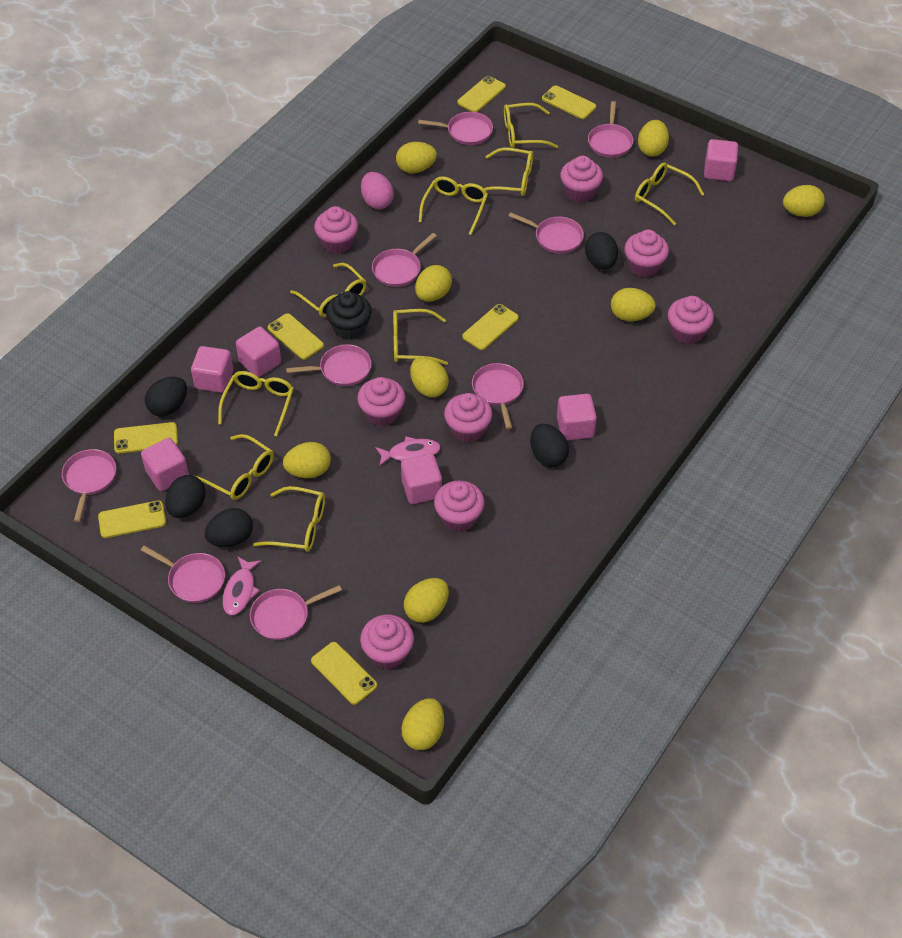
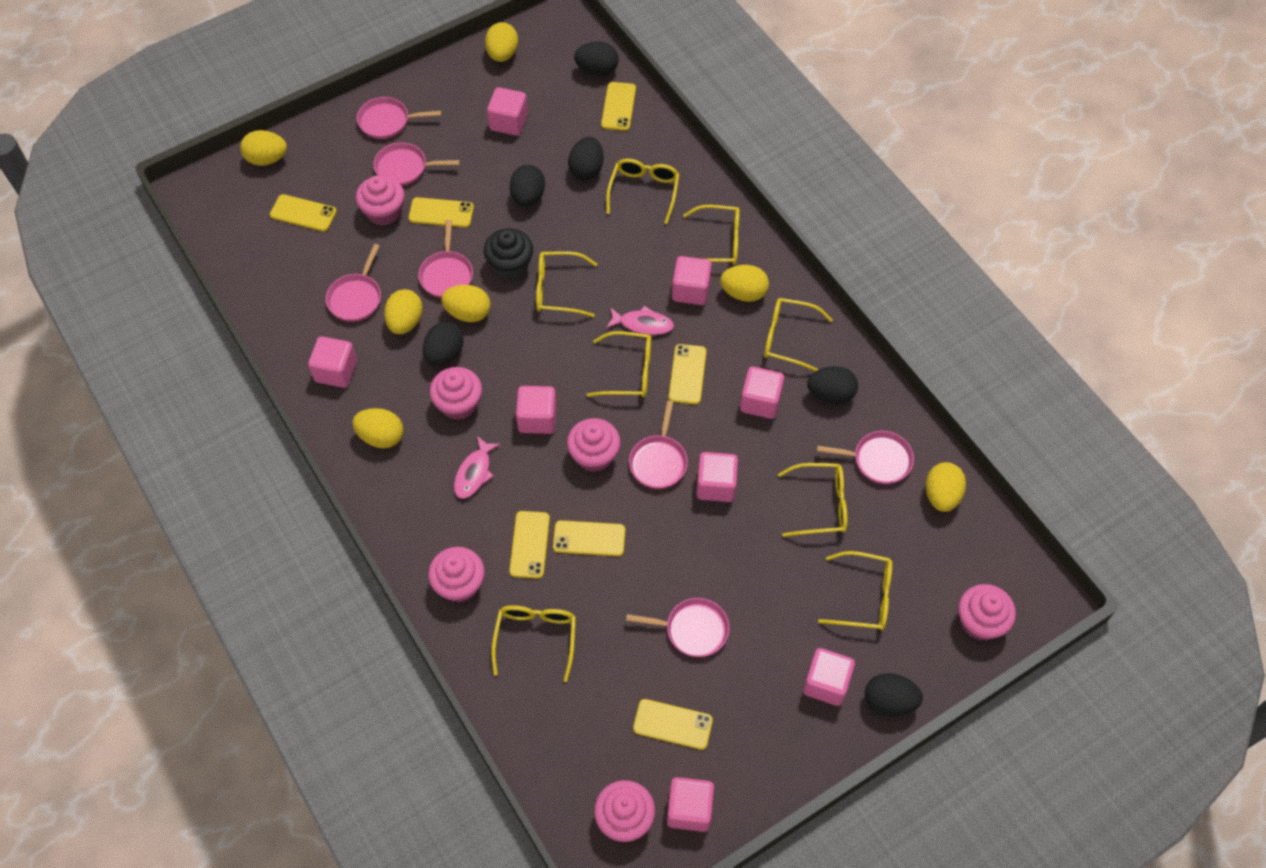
black egg: 5 -> 6
pink cube: 6 -> 8
pink cupcake: 8 -> 6
pink egg: 1 -> 0
pink pan: 9 -> 7
yellow egg: 9 -> 7
yellow glasses: 9 -> 8

